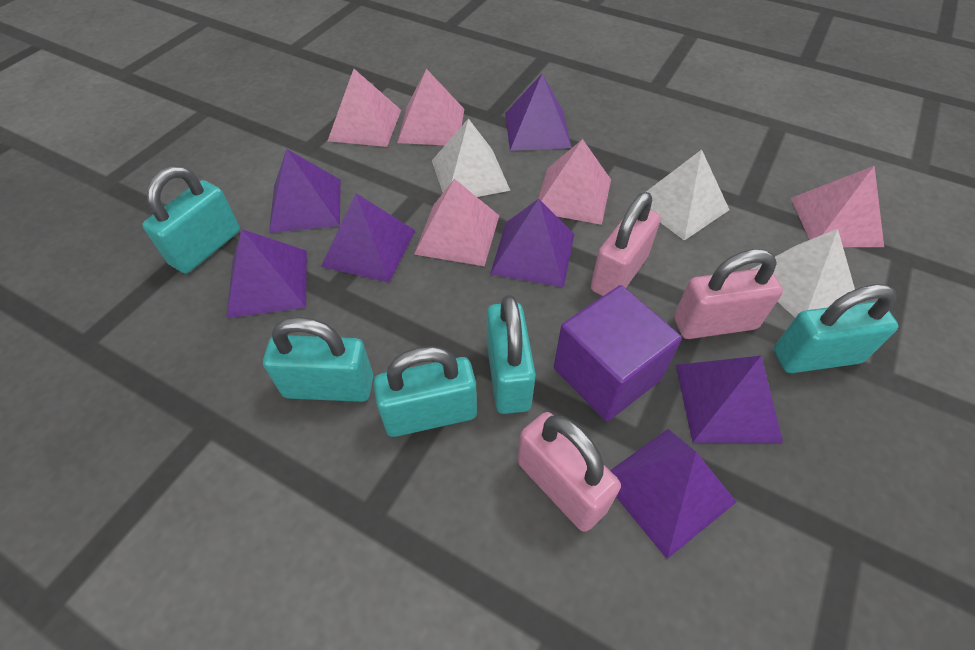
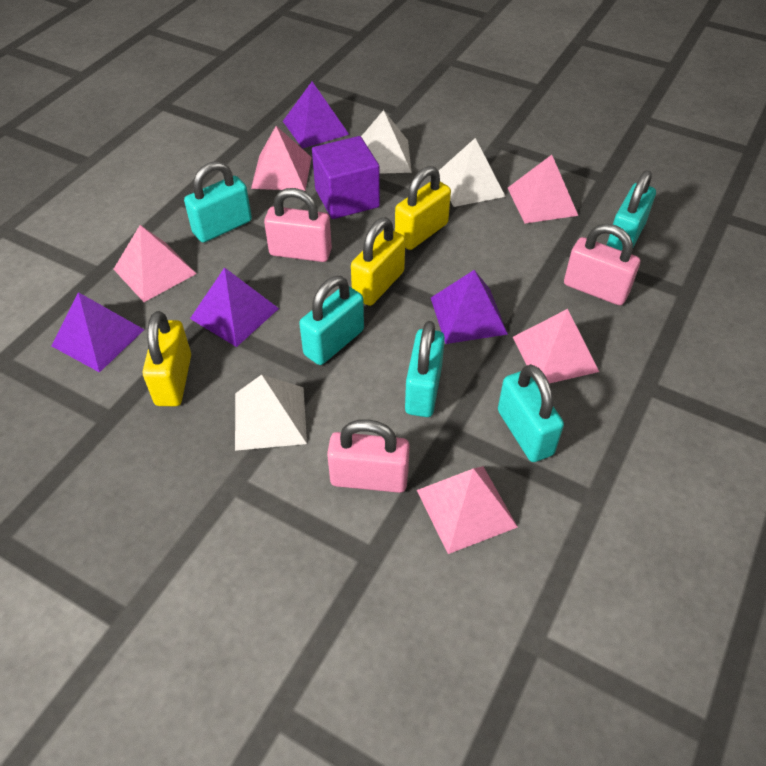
purple pyramid: 7 -> 4
yellow padlock: 0 -> 3

